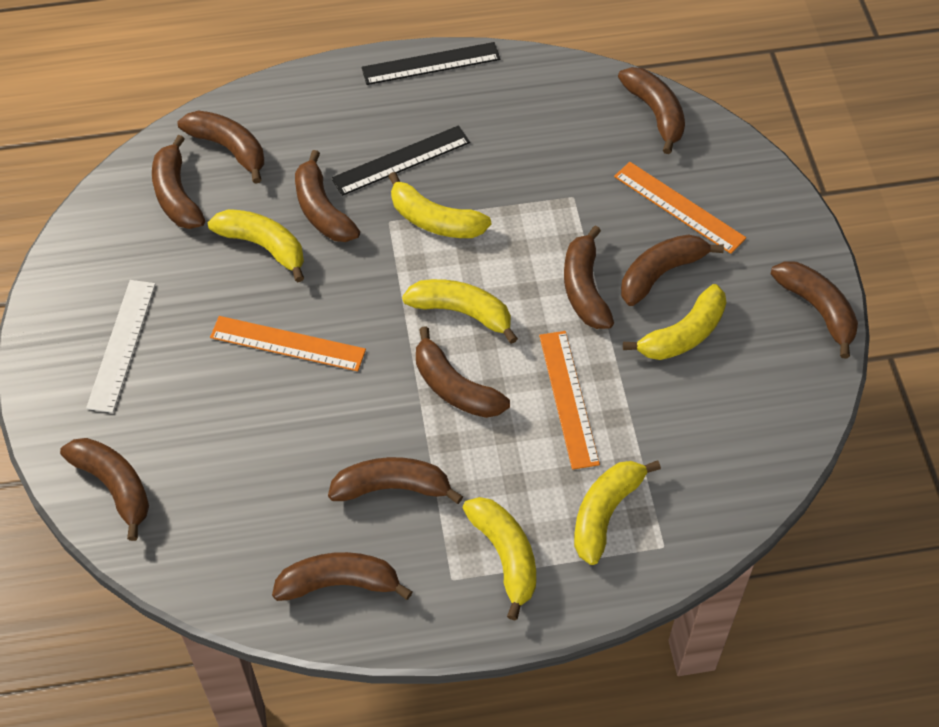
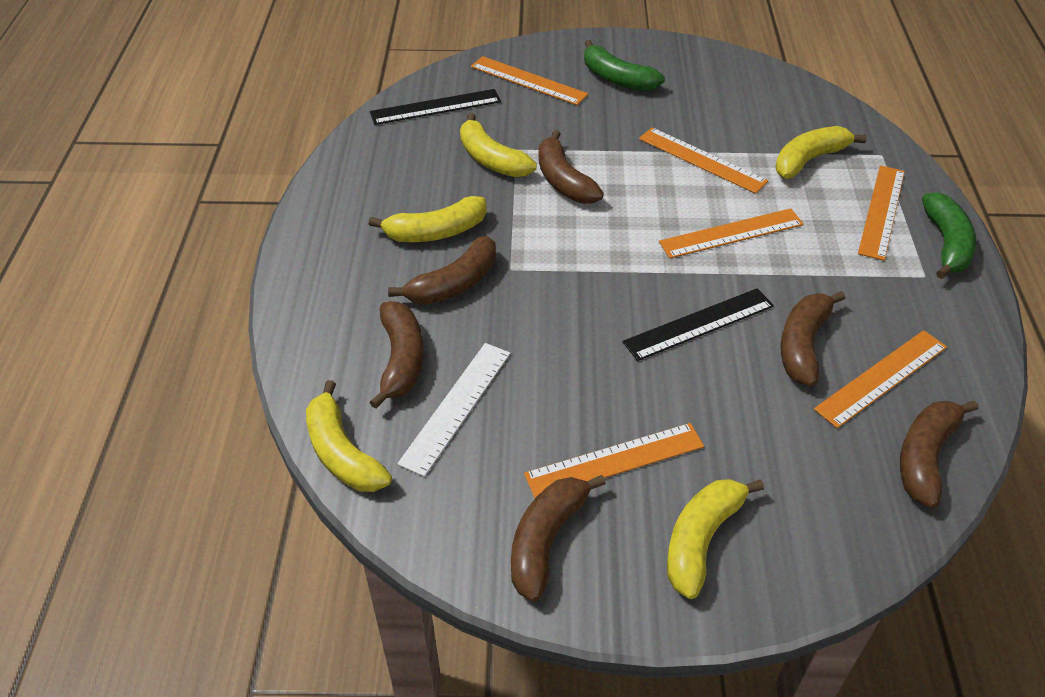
brown banana: 11 -> 6
green banana: 0 -> 2
orange ruler: 3 -> 6
yellow banana: 6 -> 5

